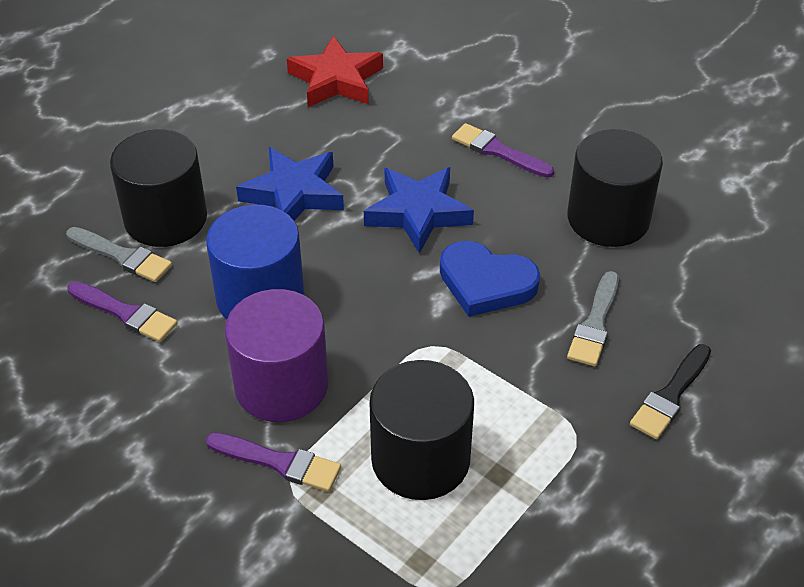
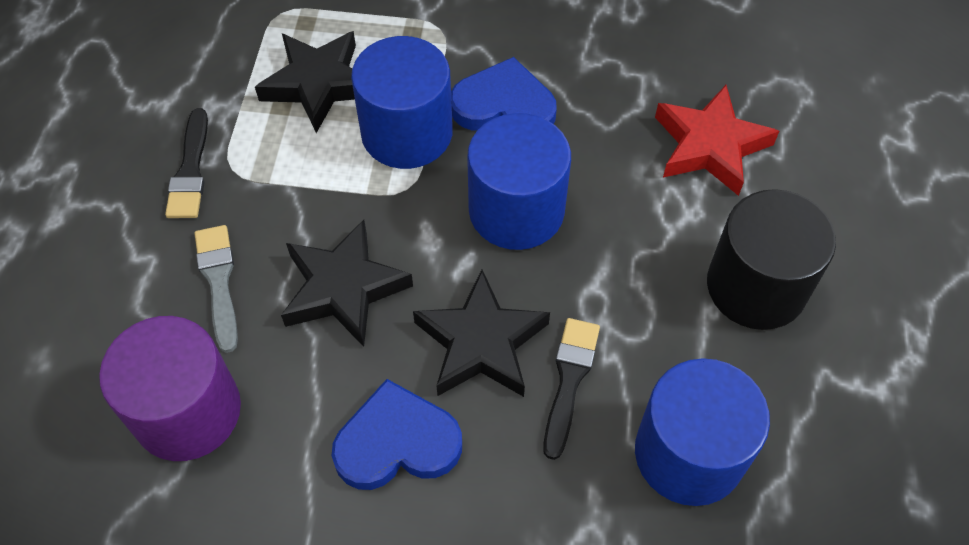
black brush: 1 -> 2
black cylinder: 3 -> 1
black star: 0 -> 3
blue cylinder: 1 -> 3
blue heart: 1 -> 2
blue star: 2 -> 0
grey brush: 2 -> 1
purple brush: 3 -> 0

